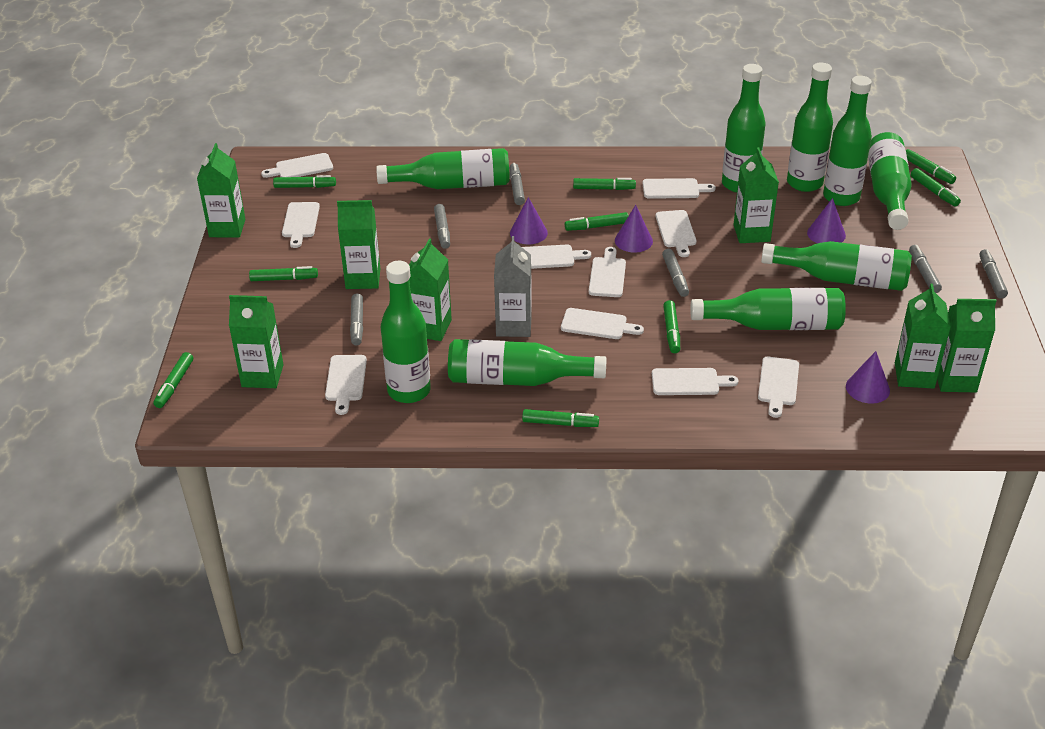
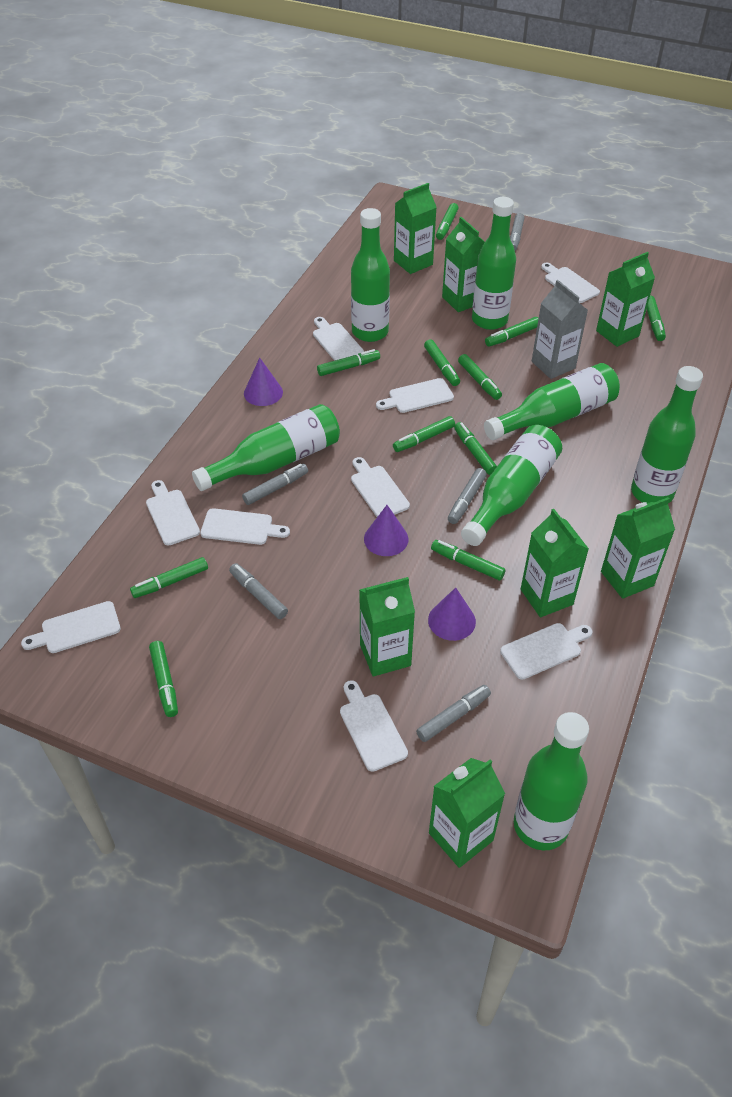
green bottle: 9 -> 7
green marker: 9 -> 11
grey marker: 6 -> 5
purple cone: 4 -> 3
white cutting board: 10 -> 9

